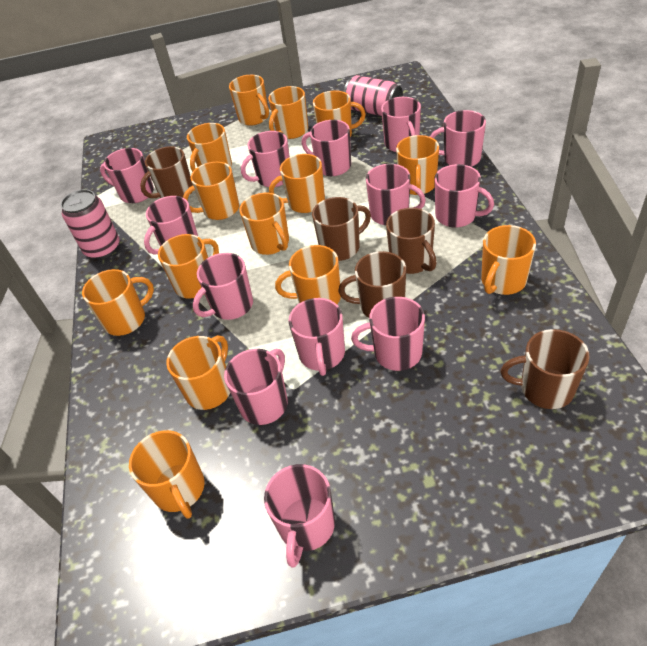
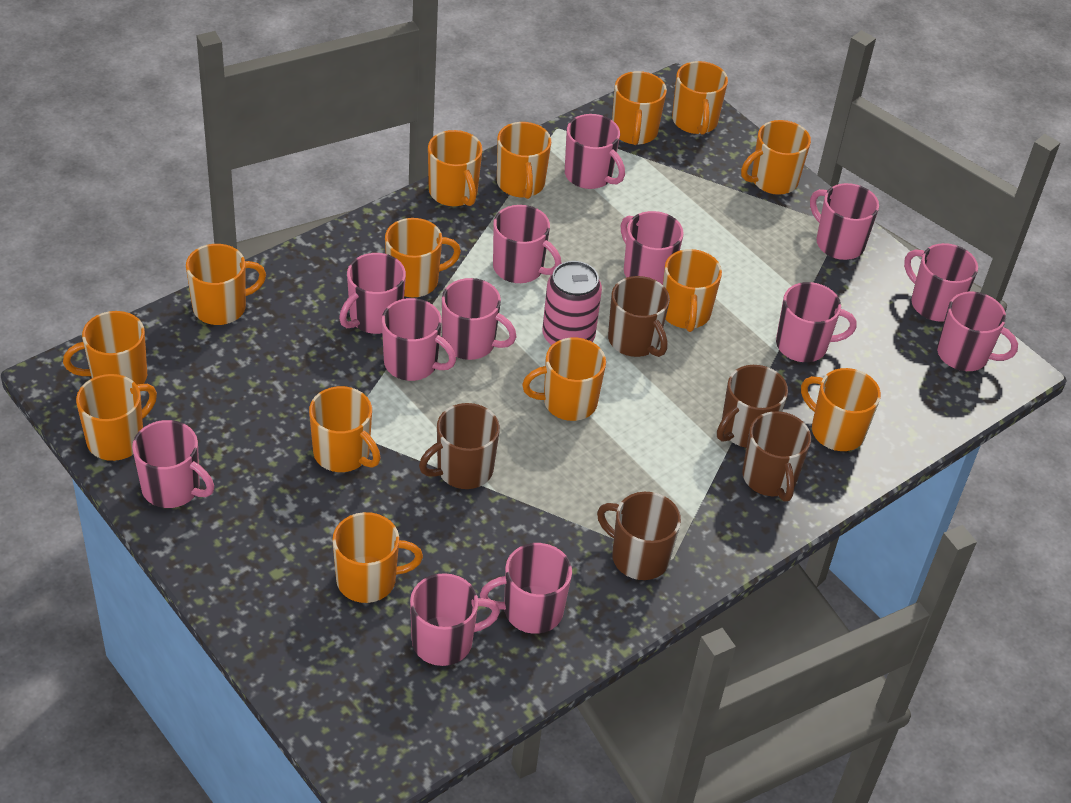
pink can: 2 -> 1

